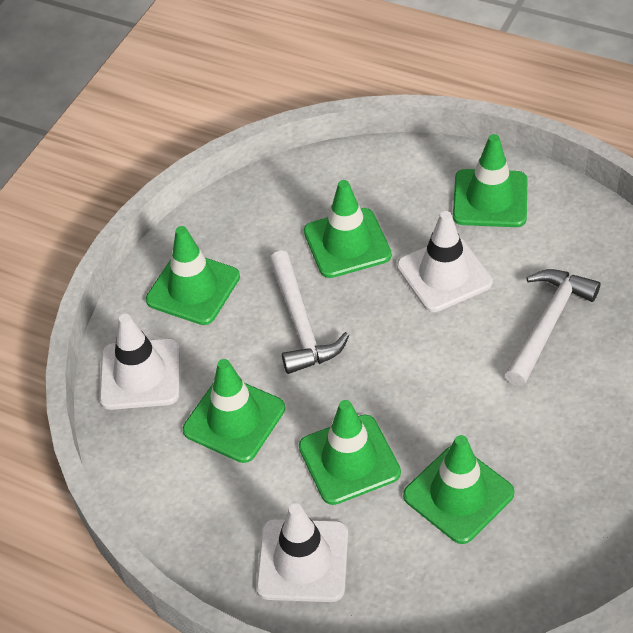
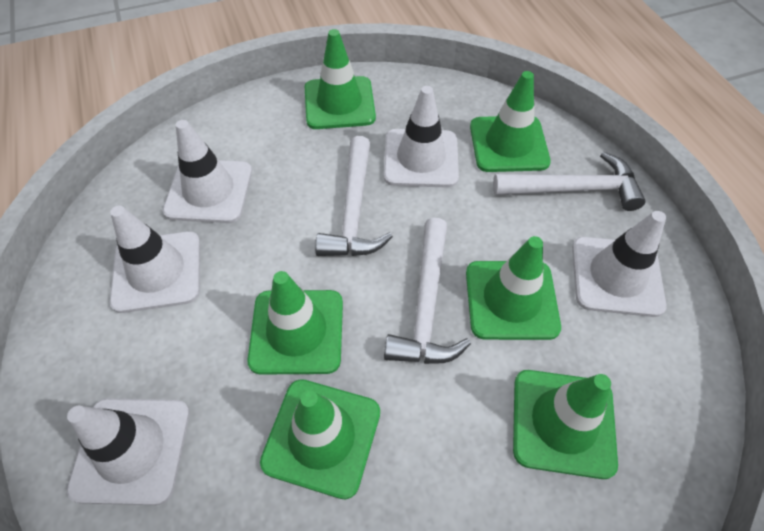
white hammer: 2 -> 3
white traffic cone: 3 -> 5

